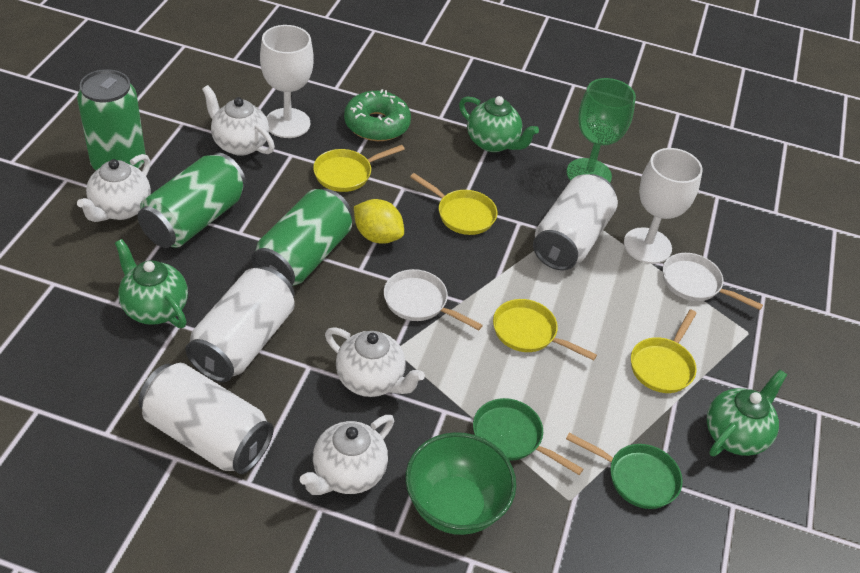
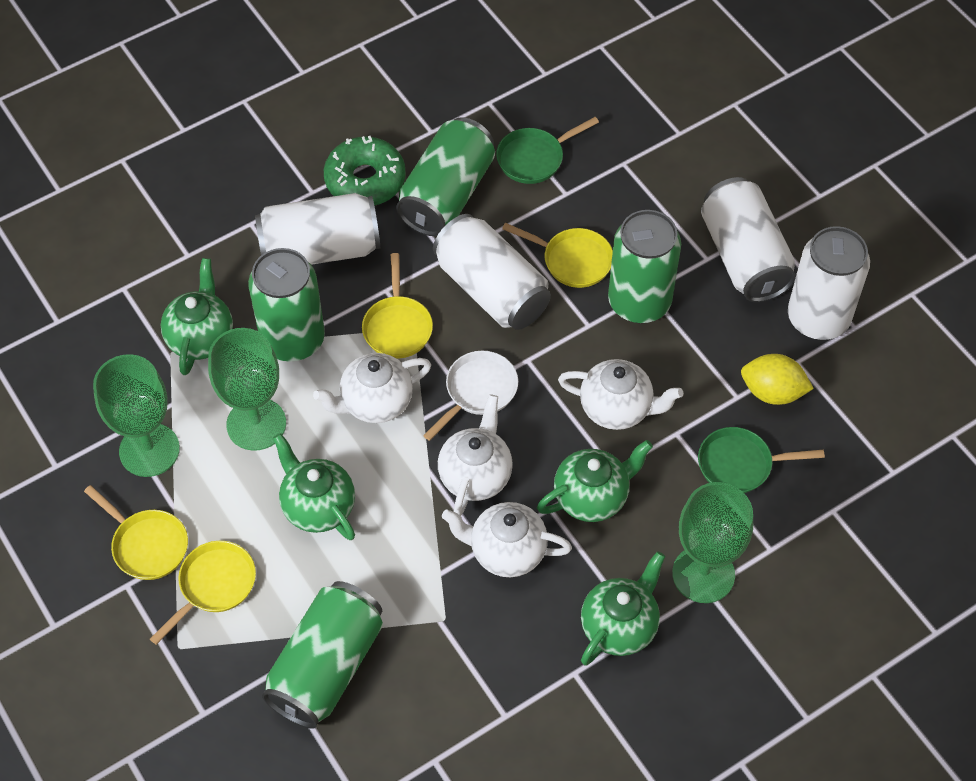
green bowl: 1 -> 0
green can: 3 -> 4
green goblet: 1 -> 3
green teapot: 3 -> 4
white can: 3 -> 4
white goblet: 2 -> 0
white pan: 2 -> 1

